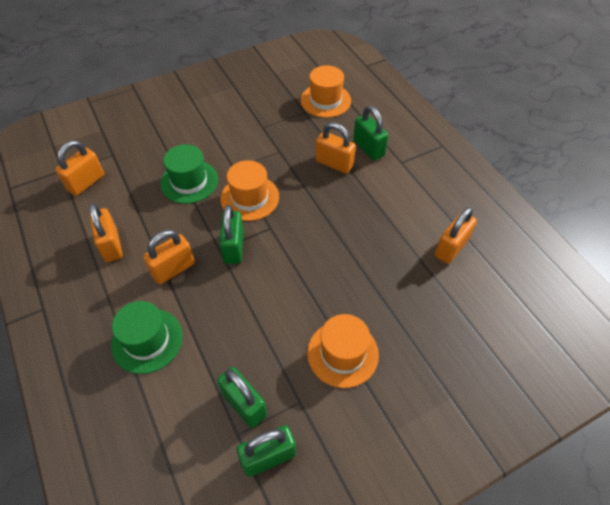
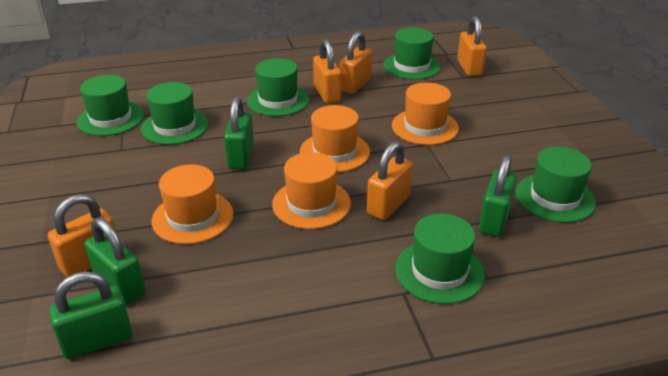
green hat: 2 -> 6
orange hat: 3 -> 4

